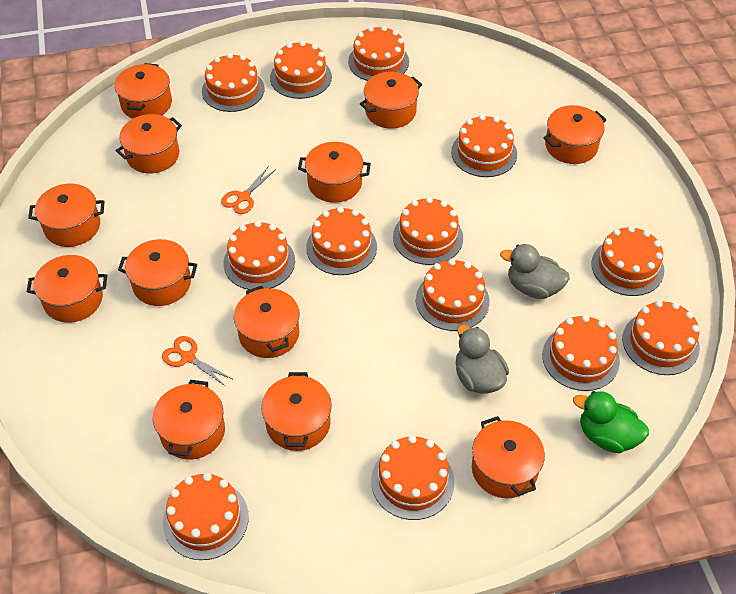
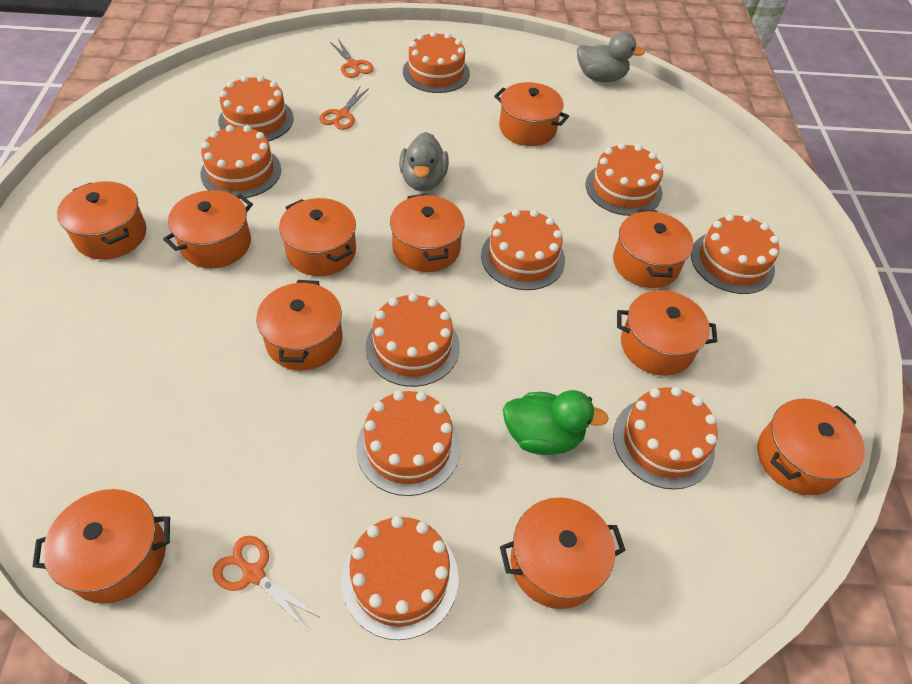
orange cake: 13 -> 10
orange pot: 12 -> 11
orange scissors: 2 -> 3

